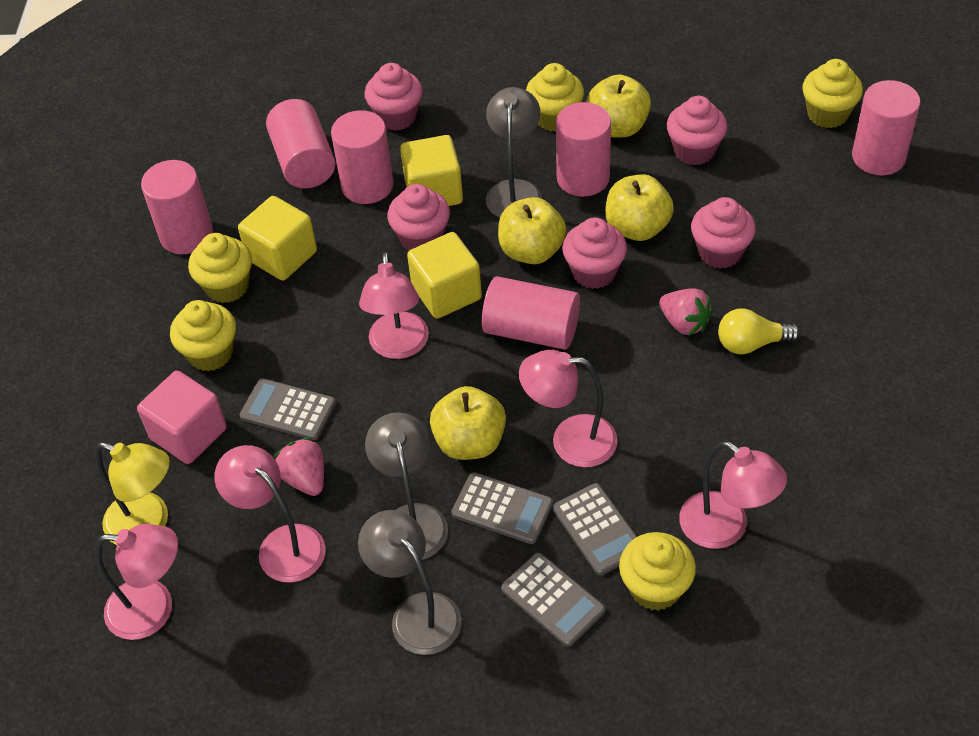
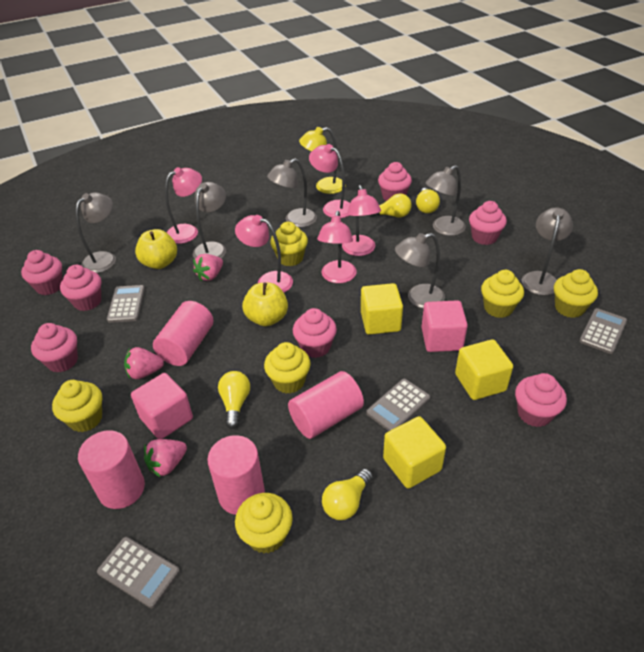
grey lamp: 3 -> 6
pink cube: 1 -> 2
pink cupcake: 5 -> 7
pink cylinder: 6 -> 4
pink strawberry: 2 -> 3
yellow apple: 4 -> 2
yellow cupcake: 5 -> 6
yellow light bulb: 1 -> 4

